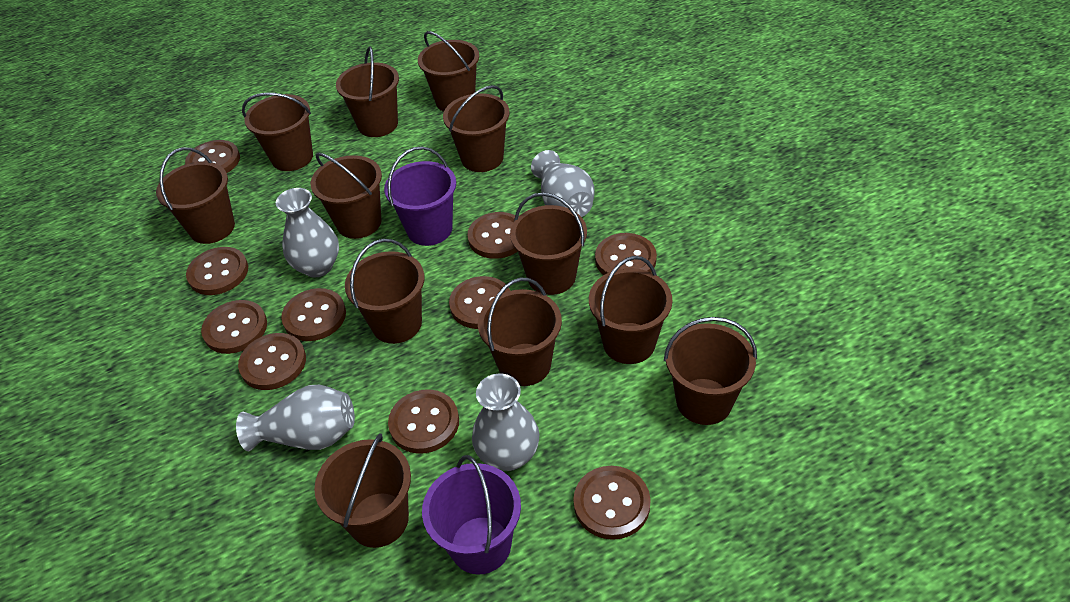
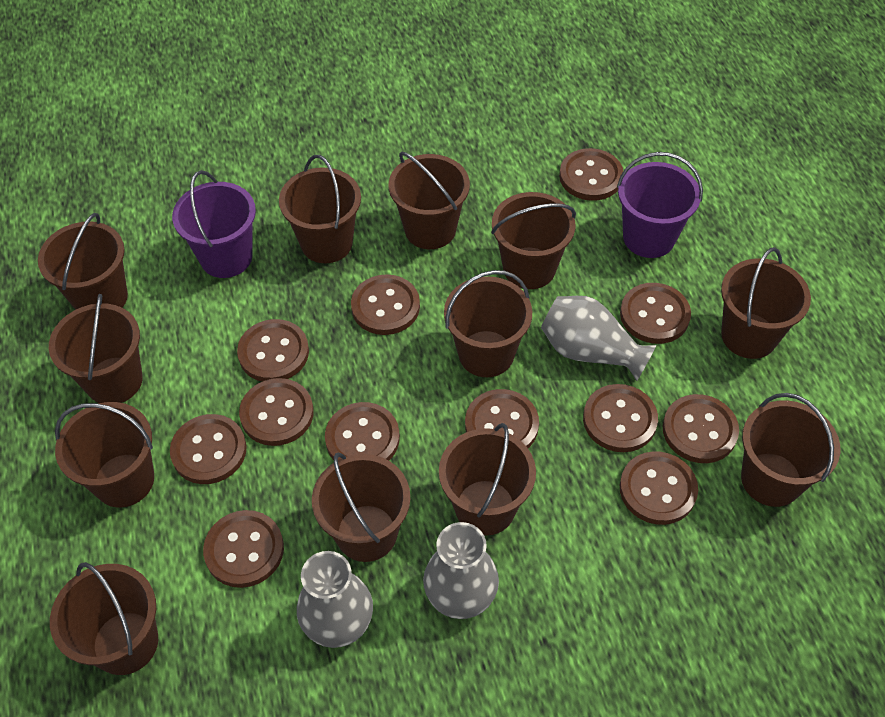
brown button: 10 -> 12
grey vase: 4 -> 3

